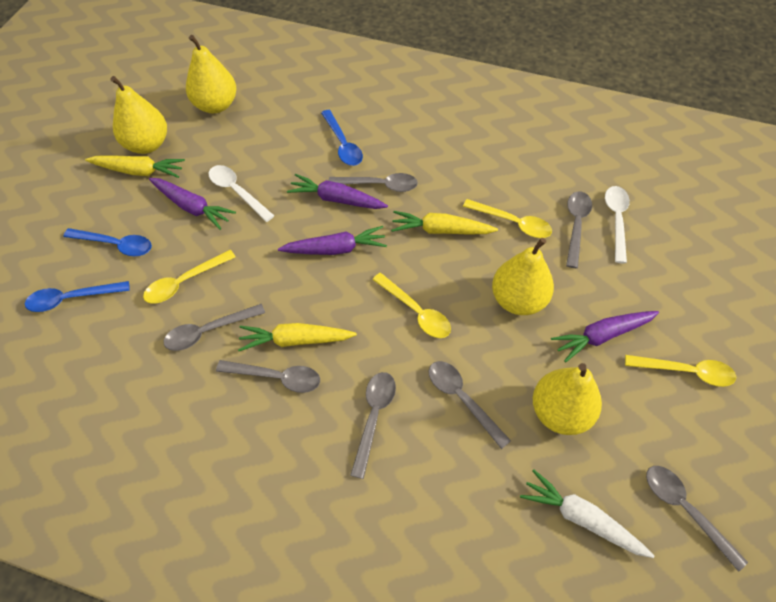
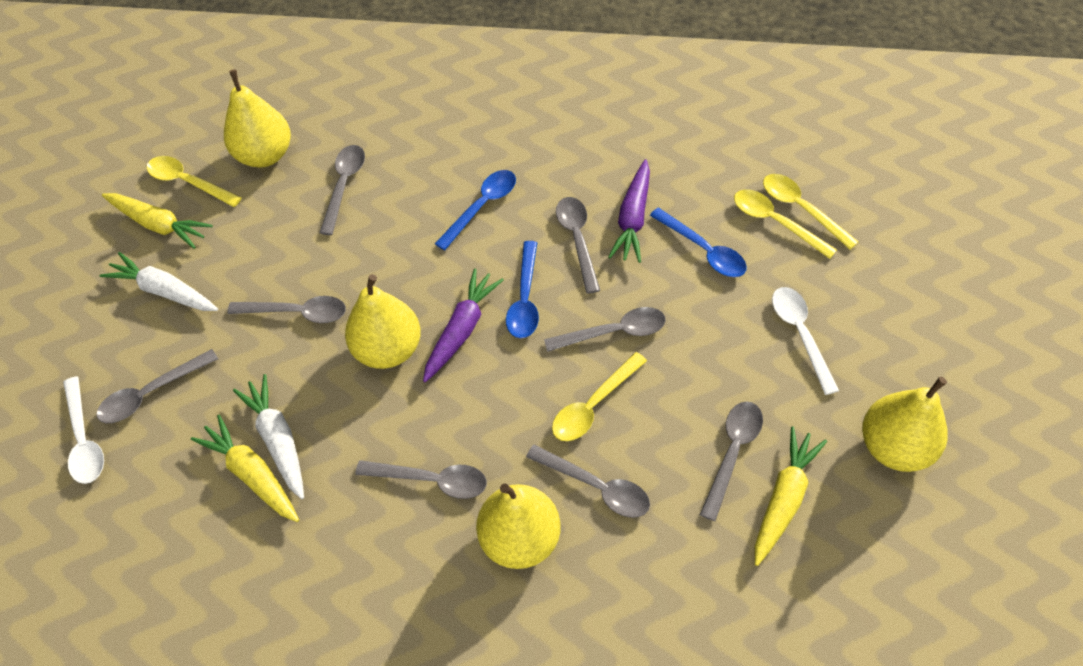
grey spoon: 7 -> 8
purple carrot: 4 -> 2
white carrot: 1 -> 2

